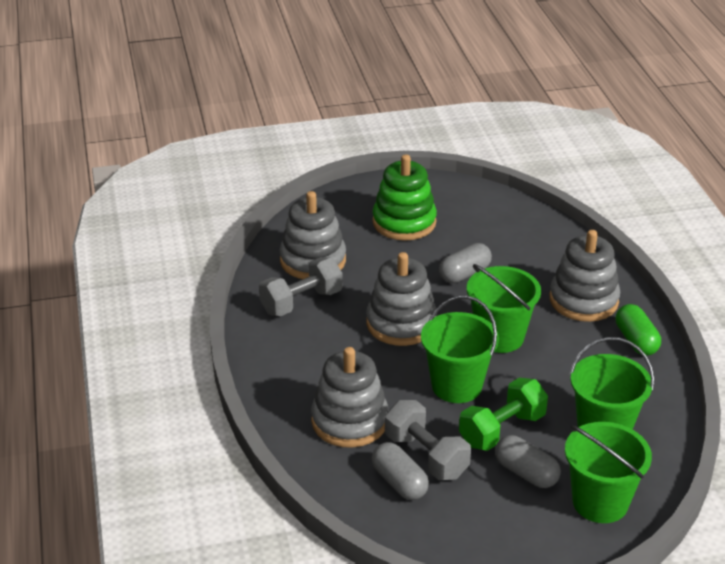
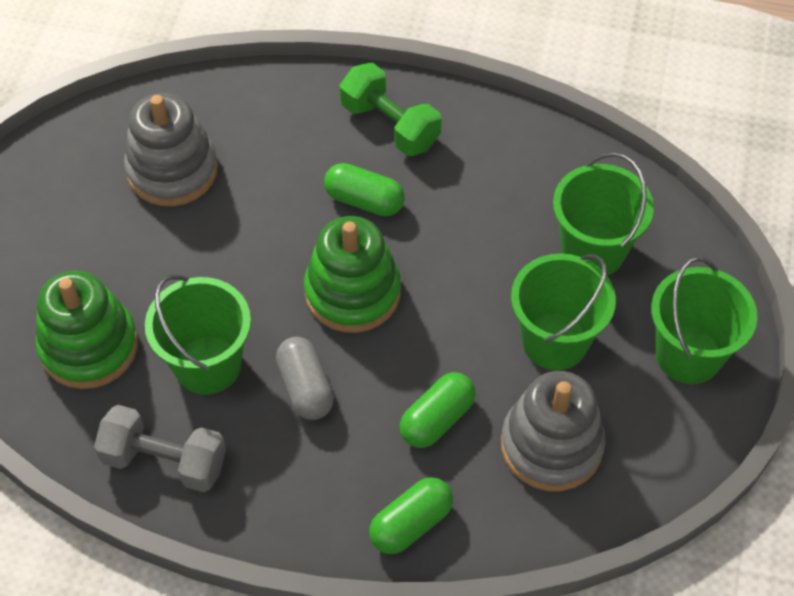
green capsule: 1 -> 3
green stacking toy: 1 -> 2
grey capsule: 3 -> 1
grey dumbbell: 2 -> 1
grey stacking toy: 4 -> 2

